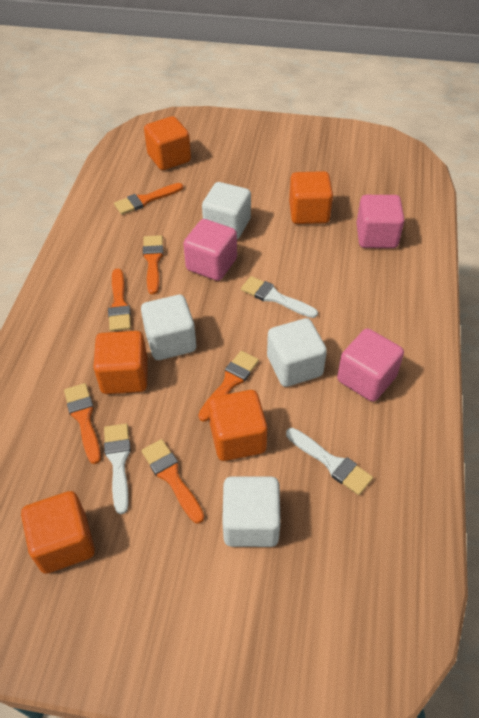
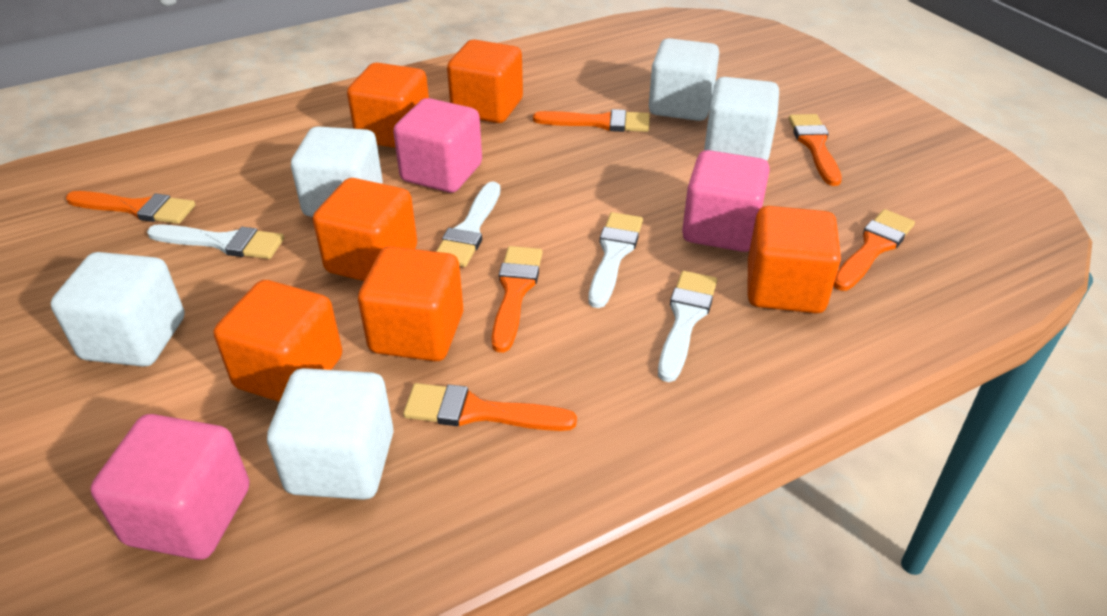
orange cube: 5 -> 6
white brush: 3 -> 4
white cube: 4 -> 5

